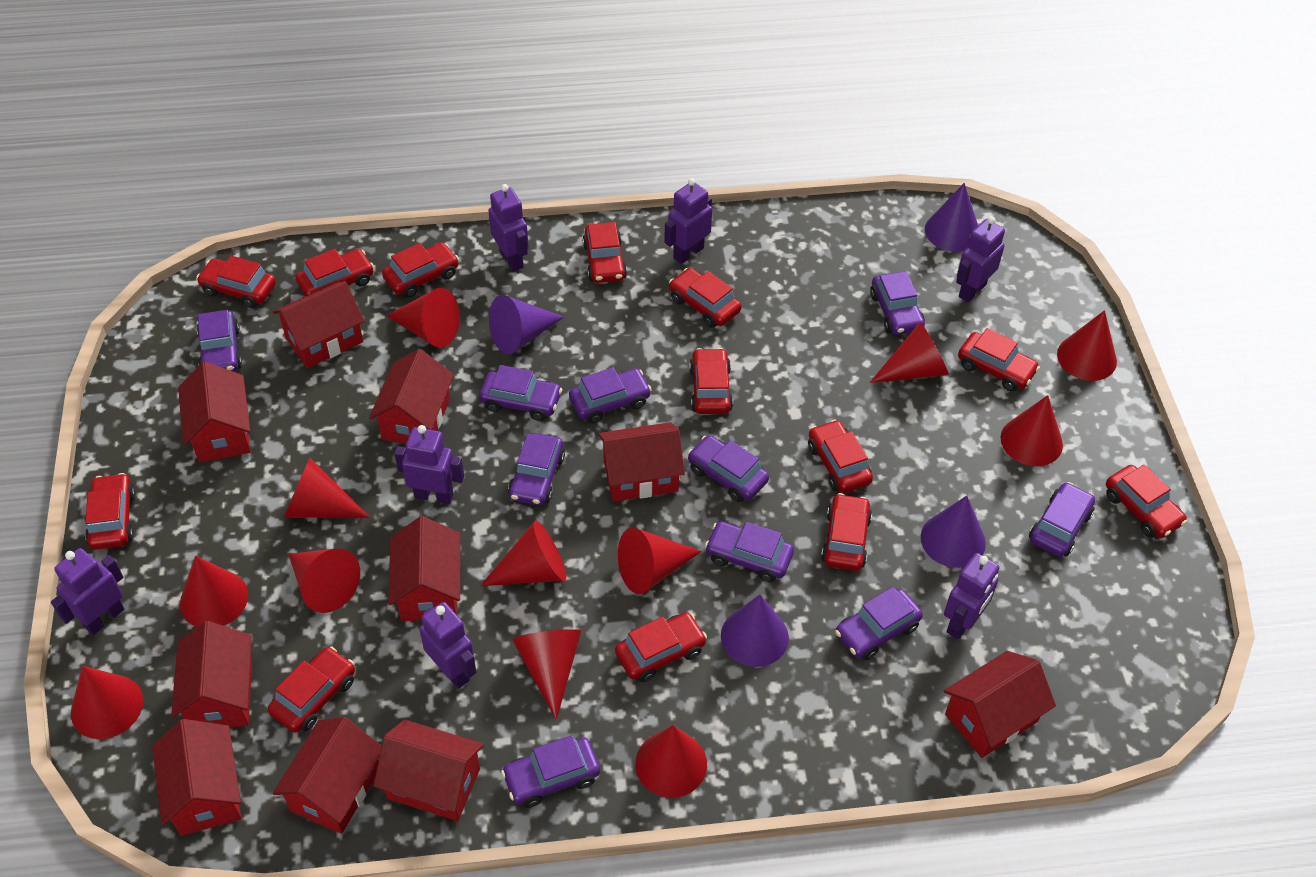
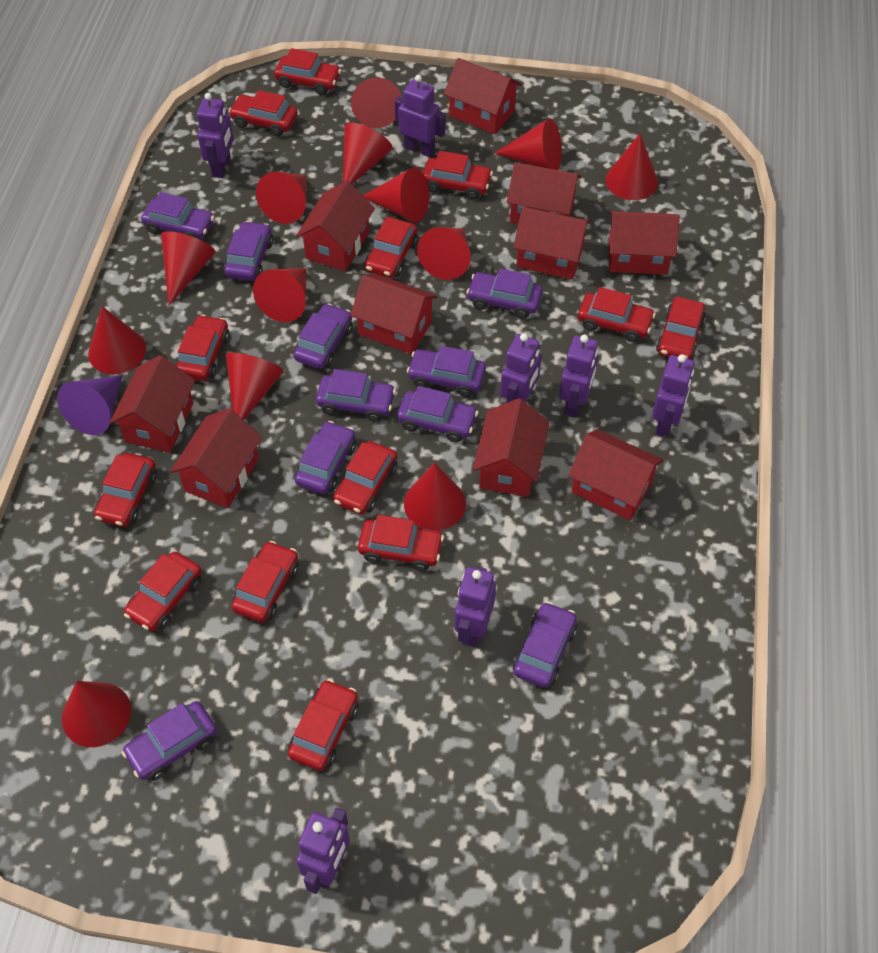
purple cone: 4 -> 1
red cone: 12 -> 13

